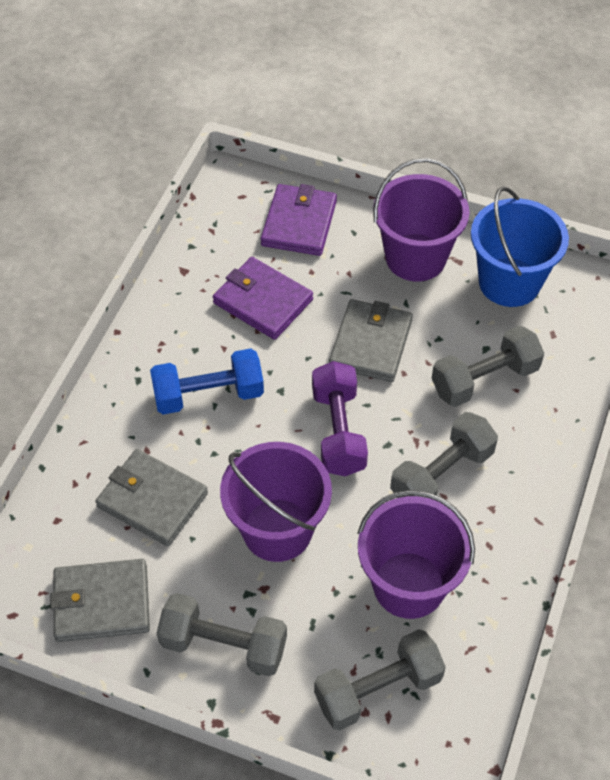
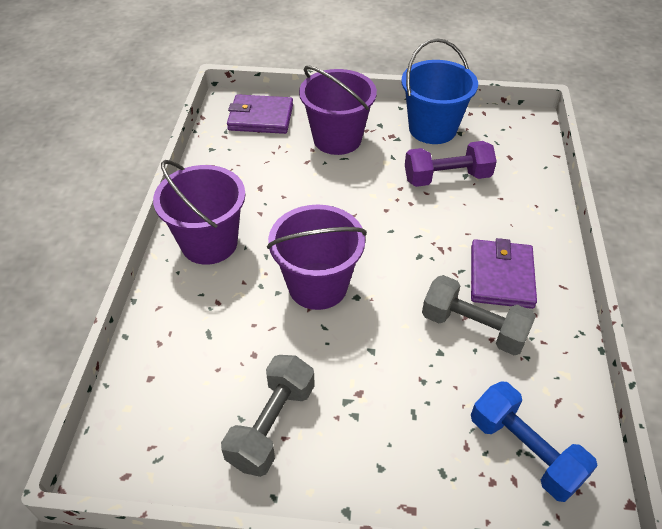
grey dumbbell: 4 -> 2
grey wallet: 3 -> 0

